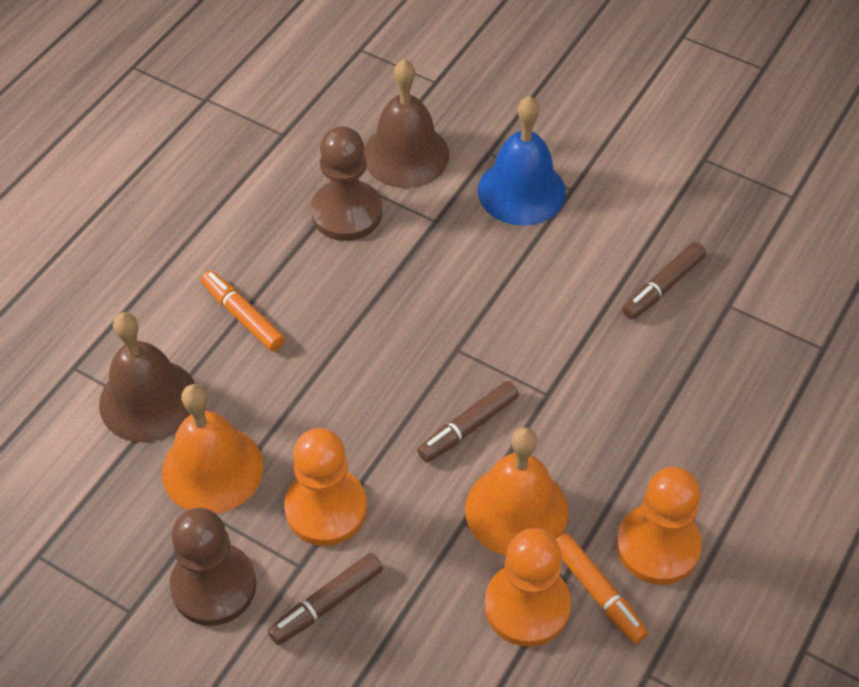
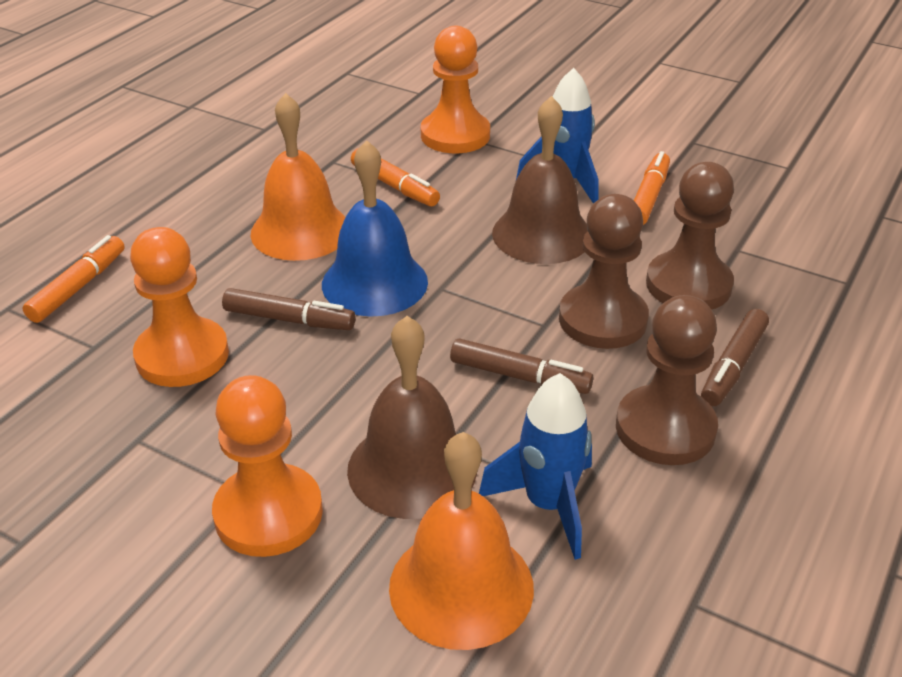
blue rocket: 0 -> 2
brown pawn: 2 -> 3
orange marker: 2 -> 3

